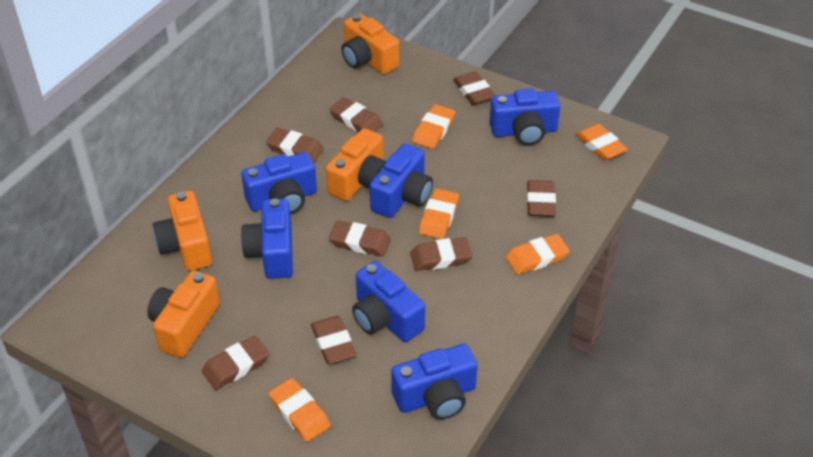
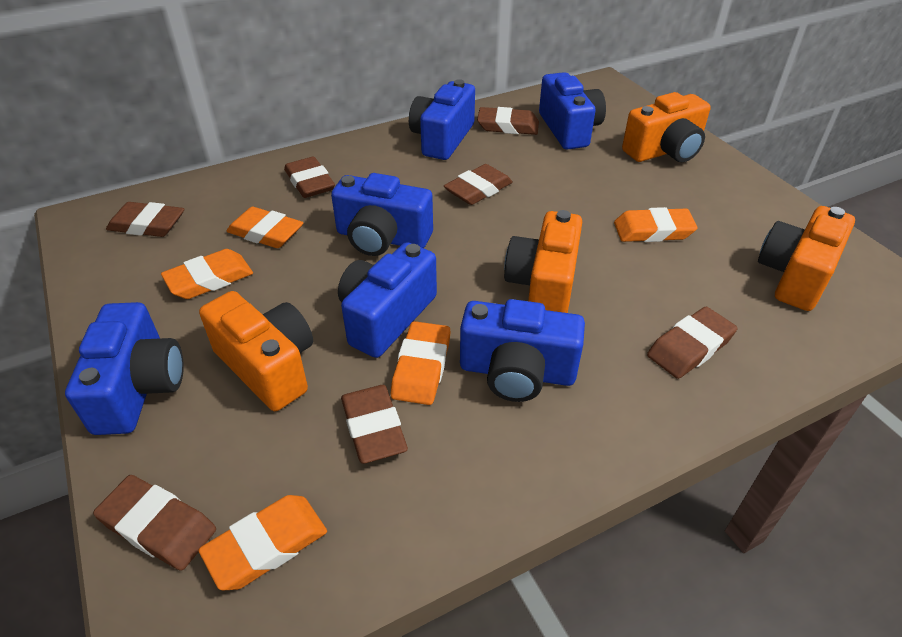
brown eraser: 8 -> 7

